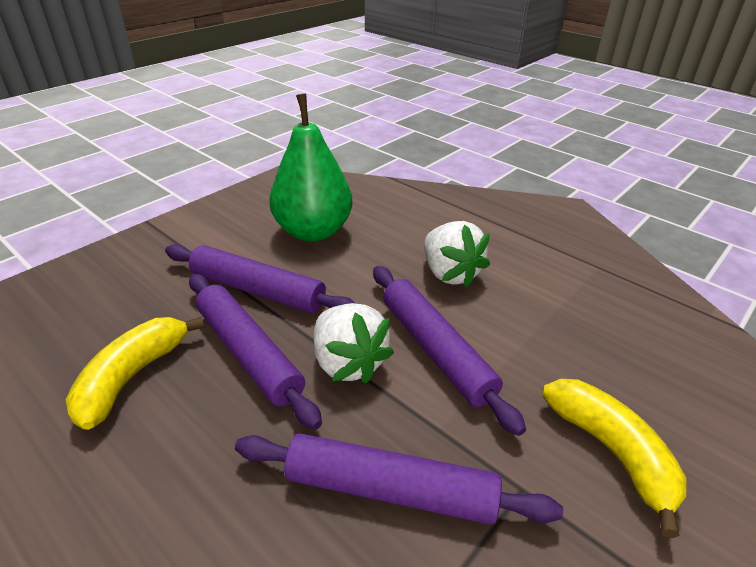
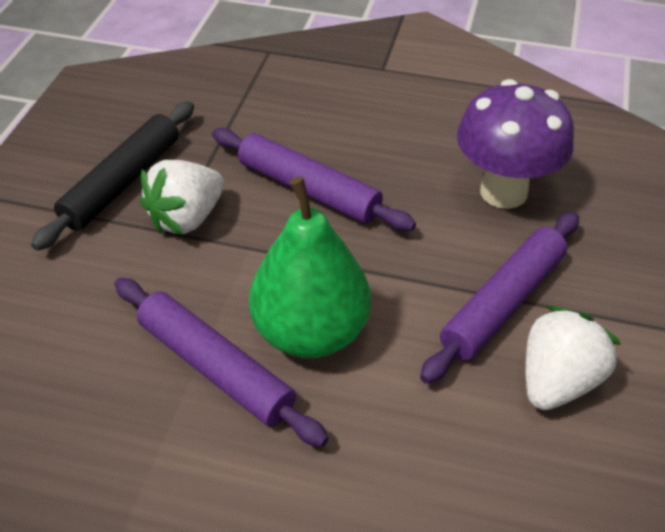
black rolling pin: 0 -> 1
purple mushroom: 0 -> 1
purple rolling pin: 4 -> 3
yellow banana: 2 -> 0

